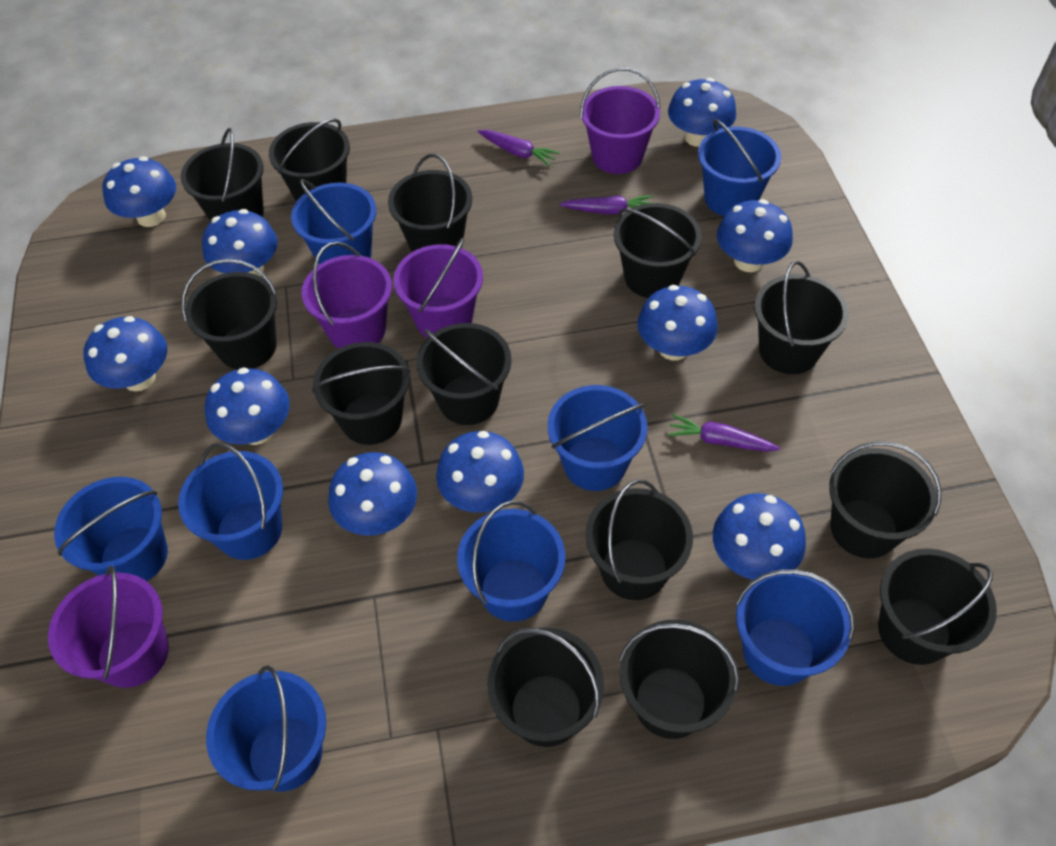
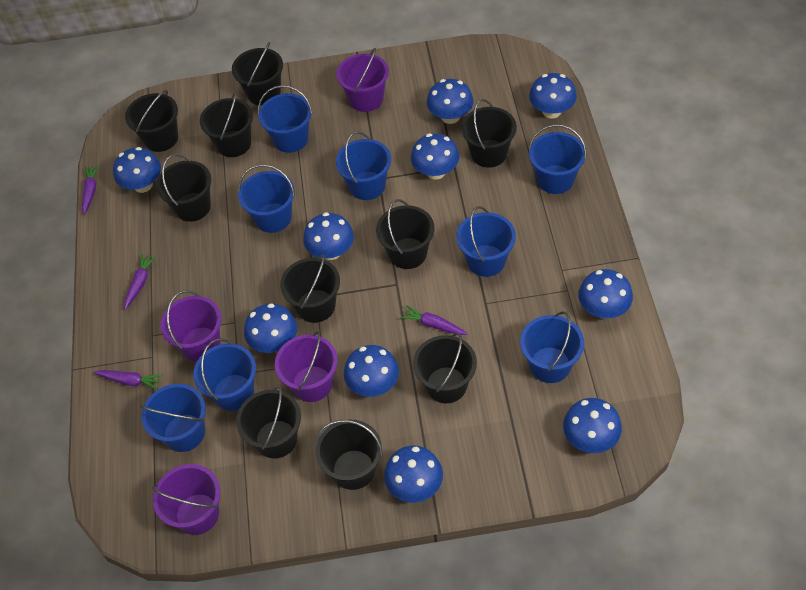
black bucket: 13 -> 10
purple carrot: 3 -> 4

